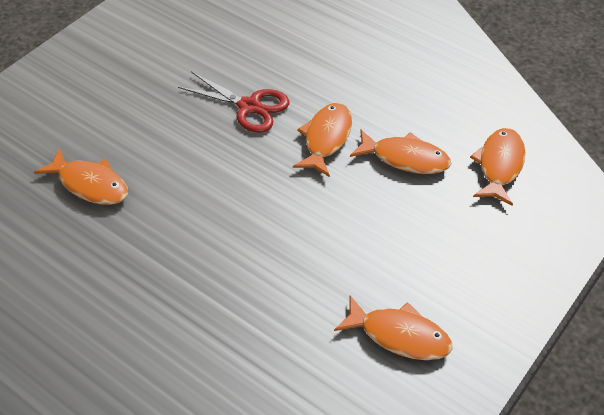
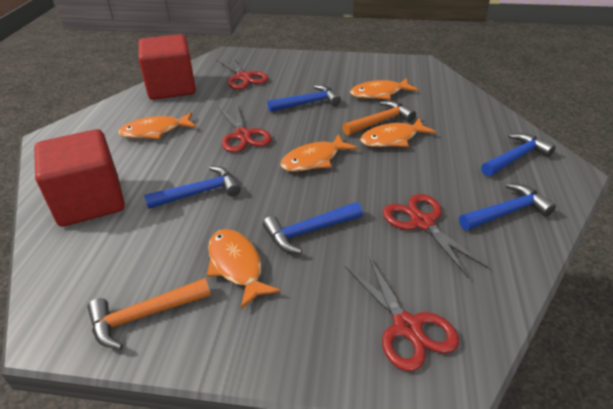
blue hammer: 0 -> 5
orange hammer: 0 -> 2
red cube: 0 -> 2
red scissors: 1 -> 4

